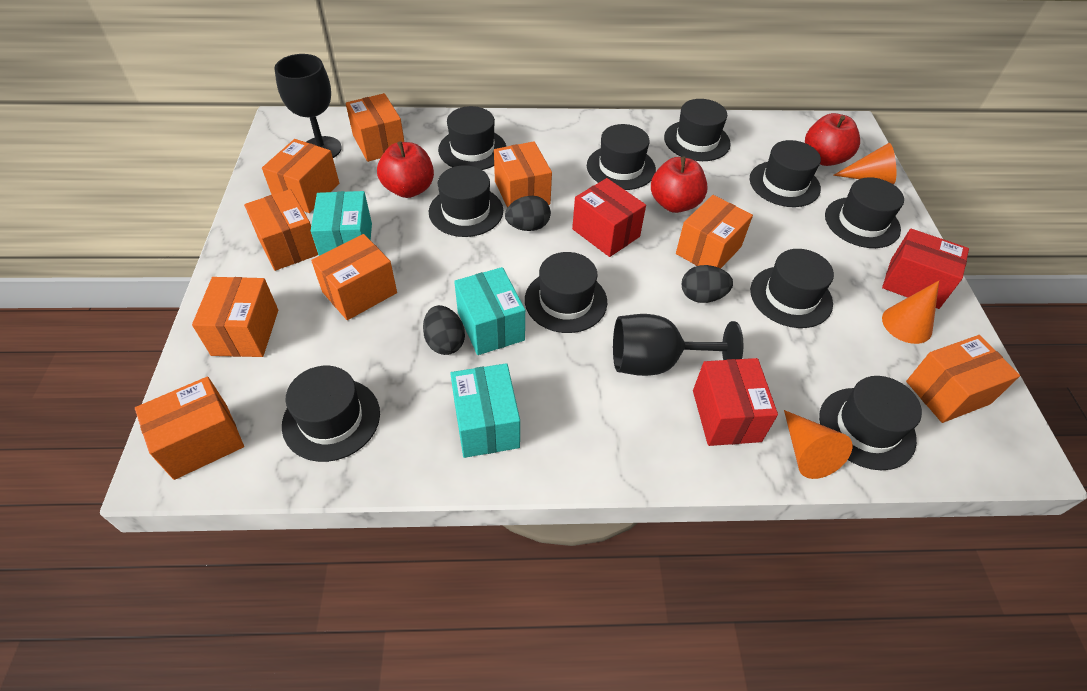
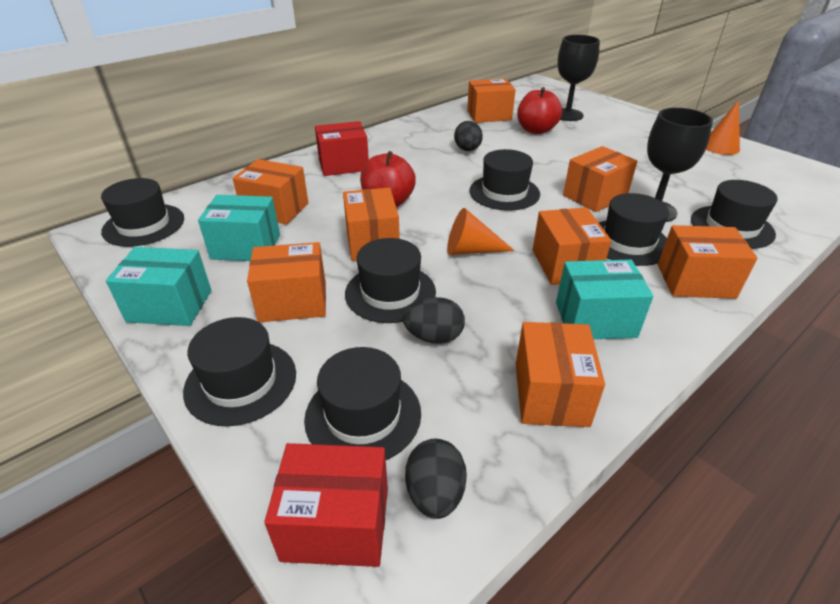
black hat: 10 -> 7
orange box: 9 -> 8
orange cone: 3 -> 2
red apple: 3 -> 2
red box: 3 -> 2

